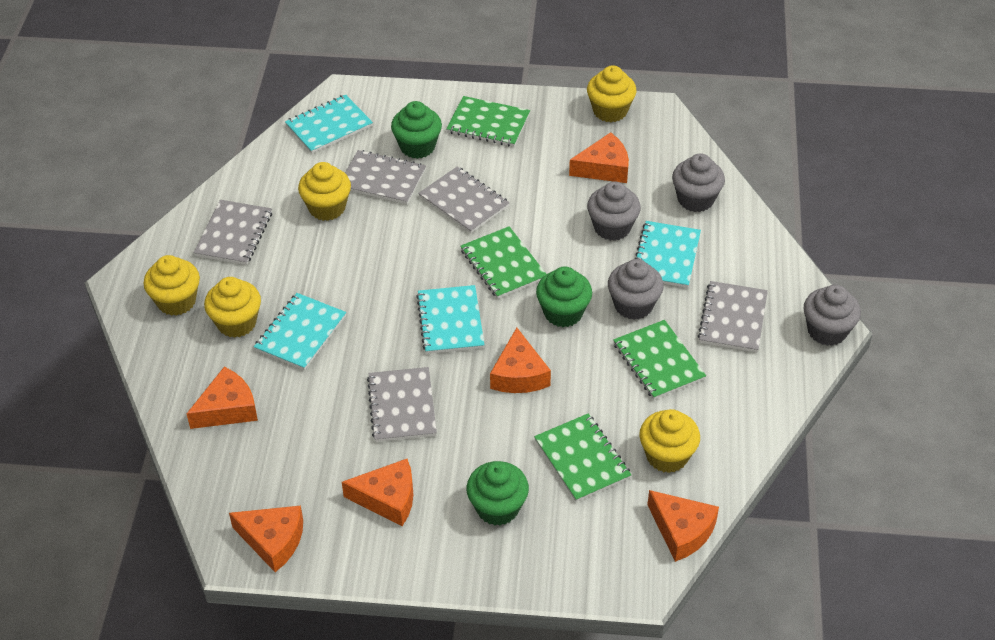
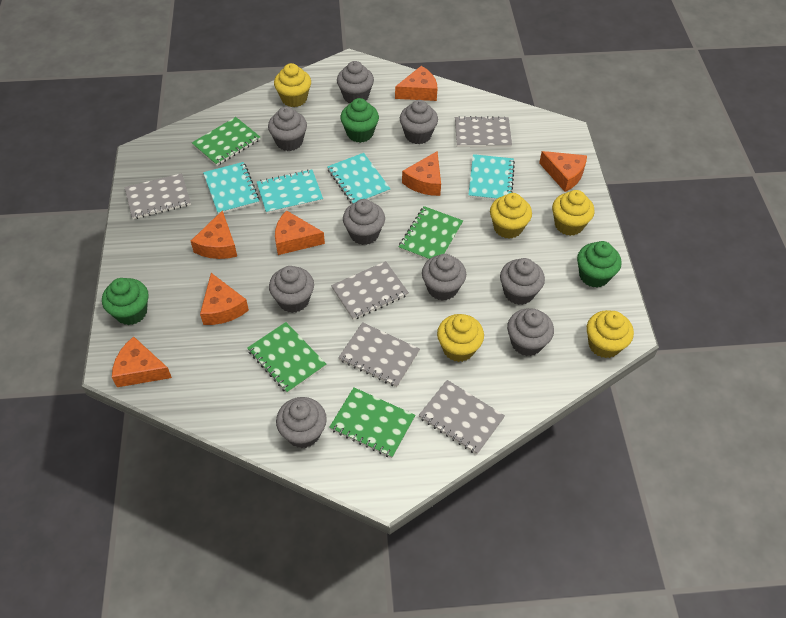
grey cupcake: 4 -> 9
orange cheese: 6 -> 7

